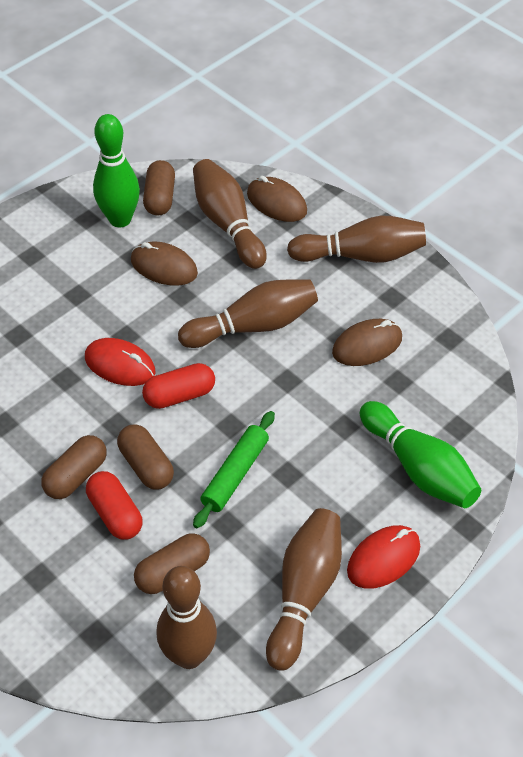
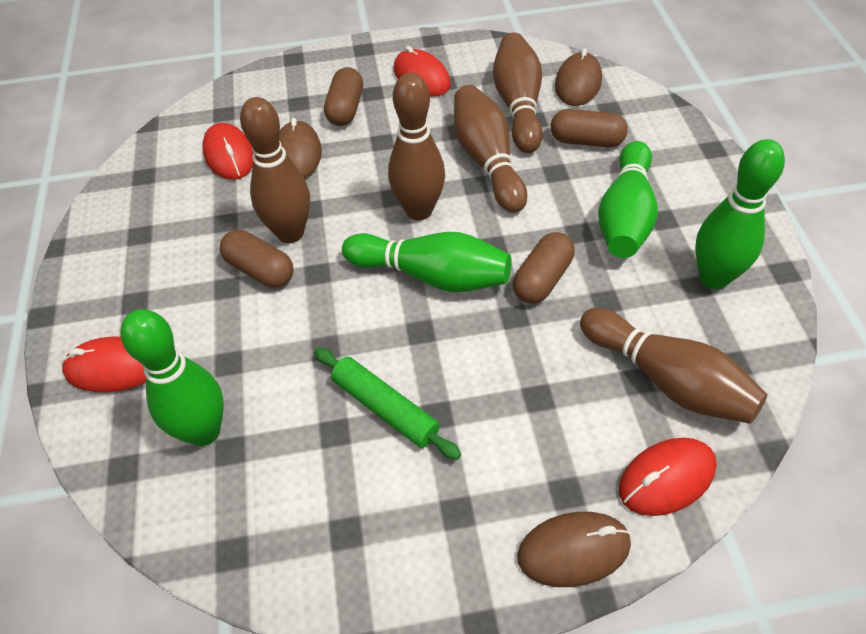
green bowling pin: 2 -> 4
red capsule: 2 -> 0
red mouse: 2 -> 4

